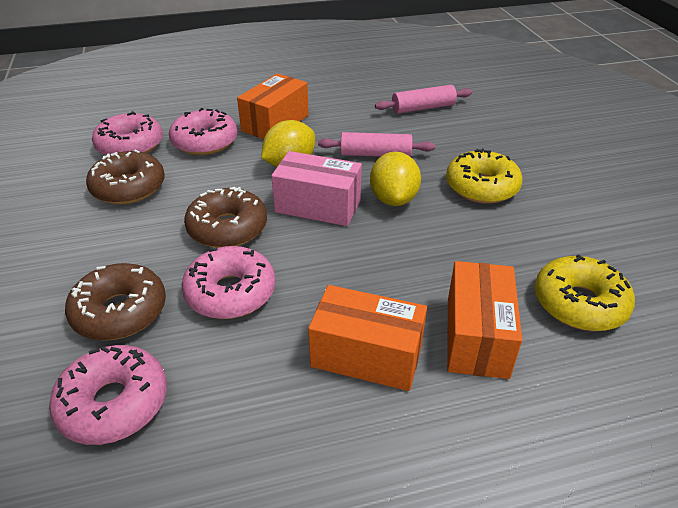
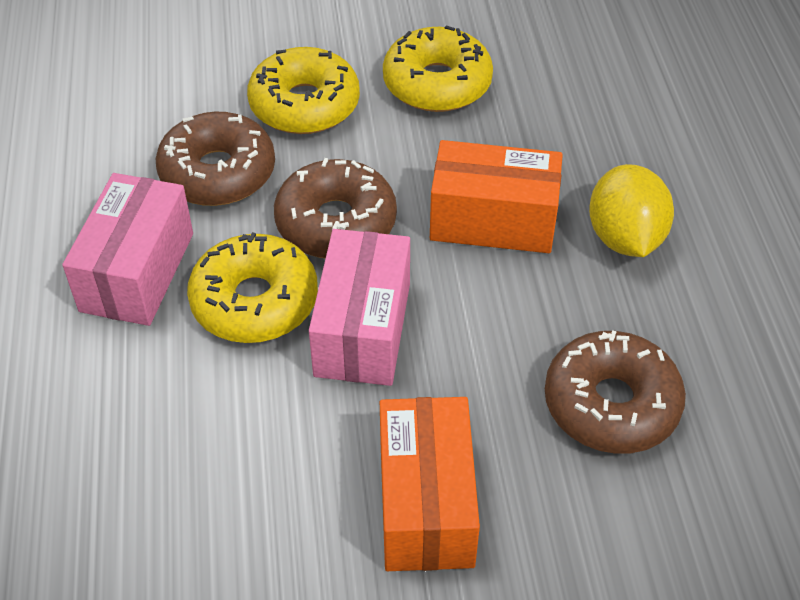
orange box: 3 -> 2
pink box: 1 -> 2
pink donut: 4 -> 0
pink rolling pin: 2 -> 0
yellow donut: 2 -> 3
yellow lemon: 2 -> 1

